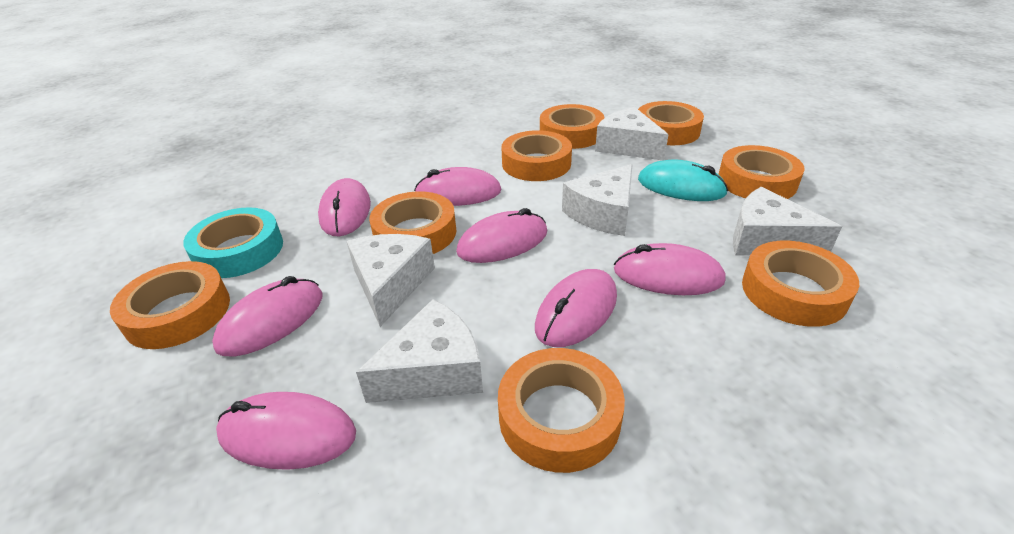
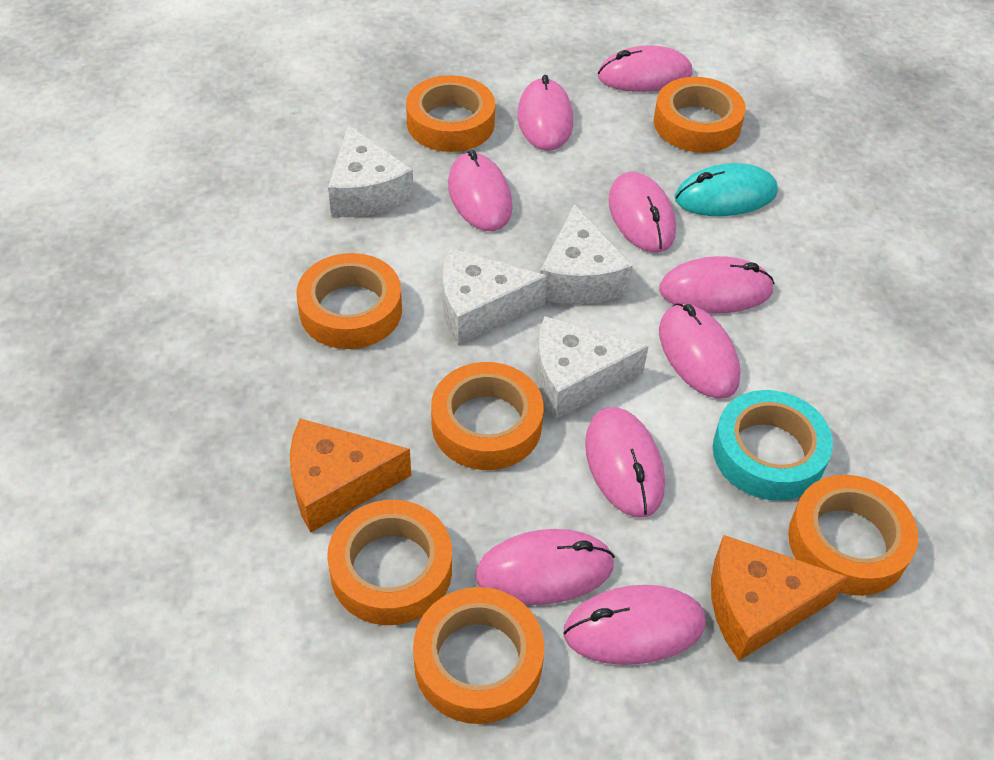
orange cheese: 0 -> 2
orange tape: 8 -> 7
pink mouse: 7 -> 9
white cheese: 5 -> 4

